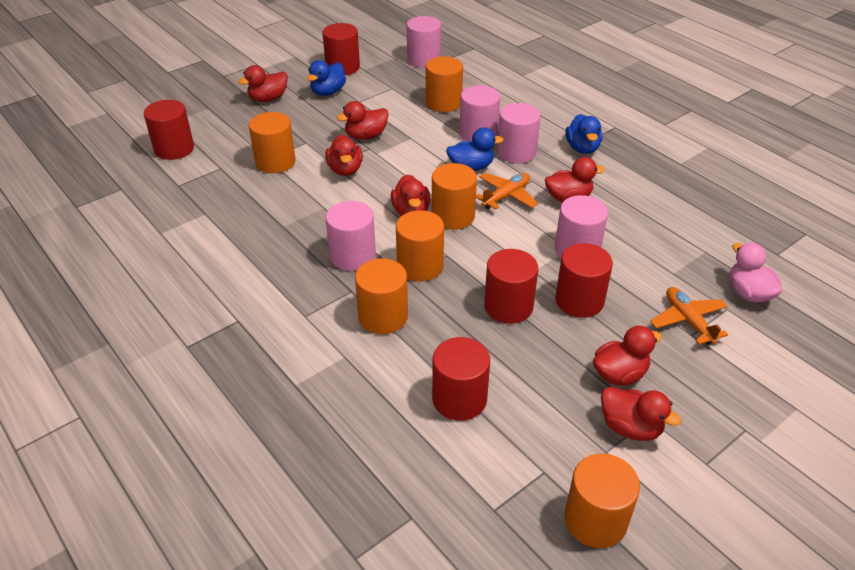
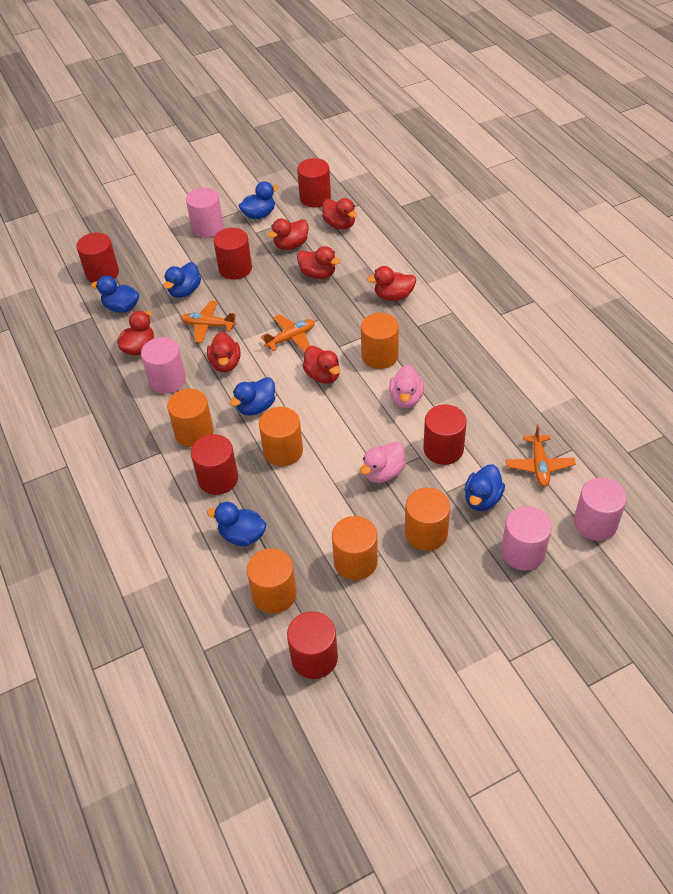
blue duck: 3 -> 6
orange plane: 2 -> 3
pink cylinder: 5 -> 4
pink duck: 1 -> 2
red cylinder: 5 -> 6

